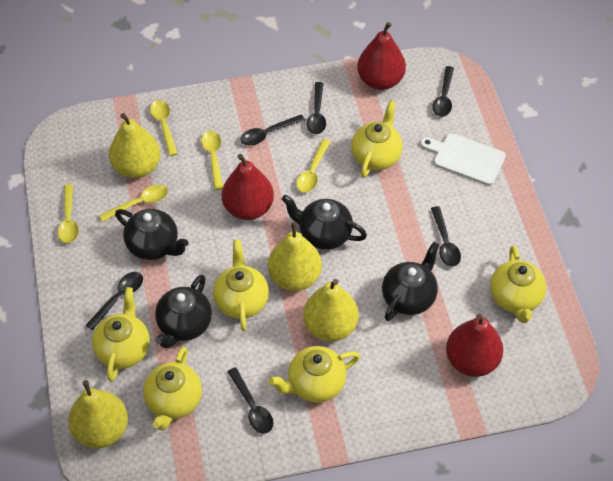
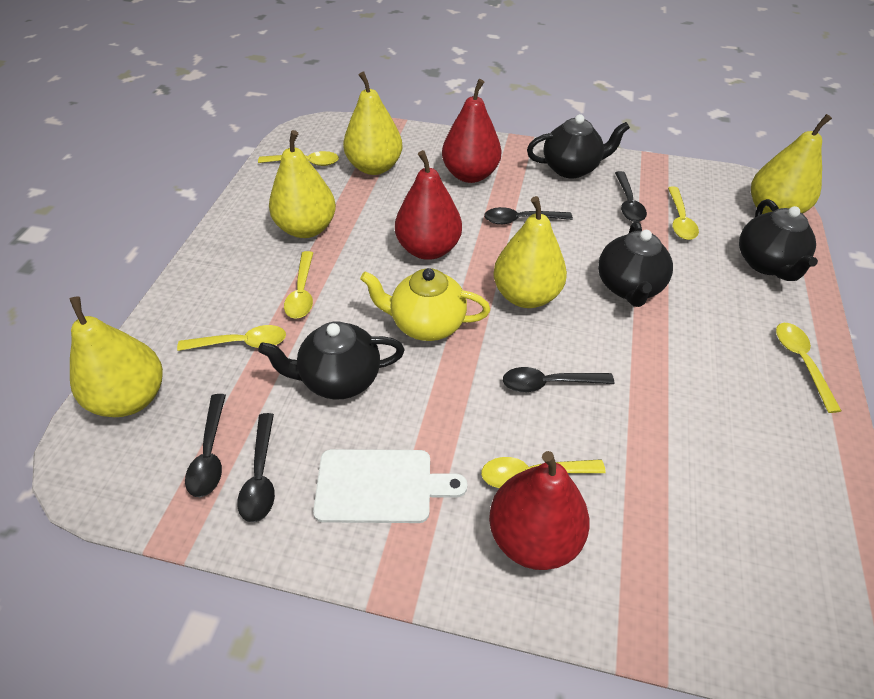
black spoon: 6 -> 5
yellow pear: 4 -> 5
yellow spoon: 5 -> 6
yellow teapot: 6 -> 1

